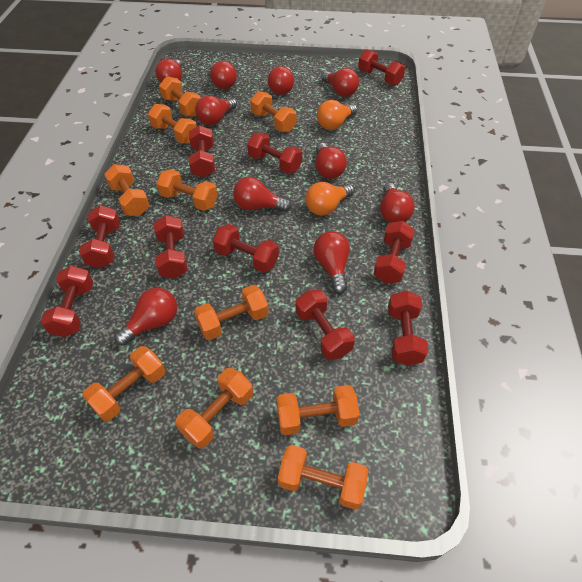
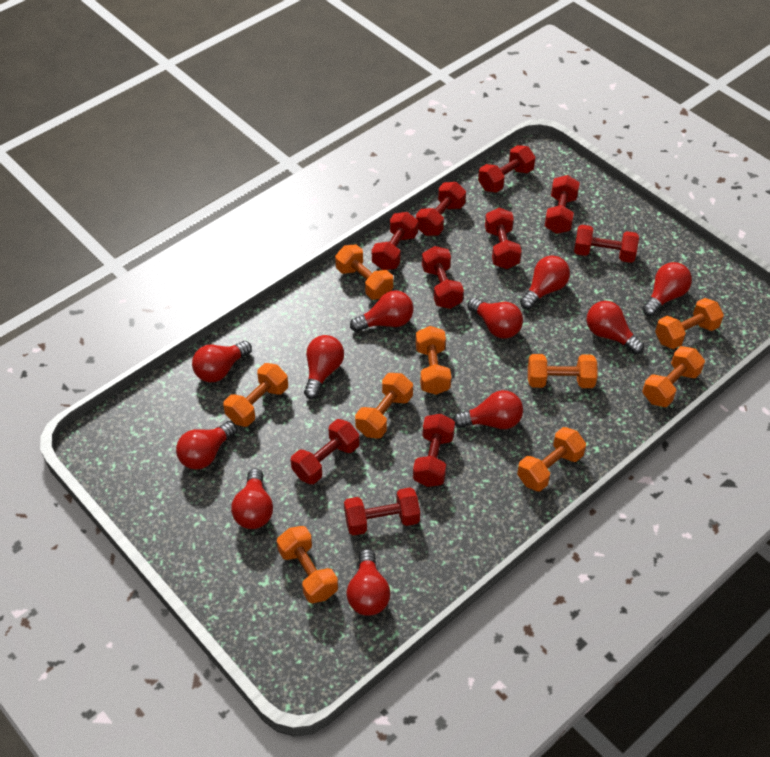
orange dumbbell: 10 -> 9
orange light bulb: 2 -> 0
red light bulb: 10 -> 11

